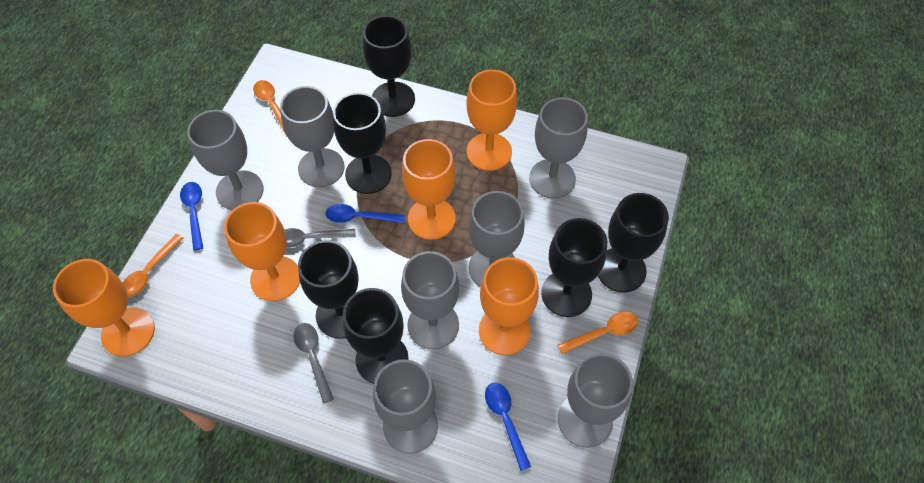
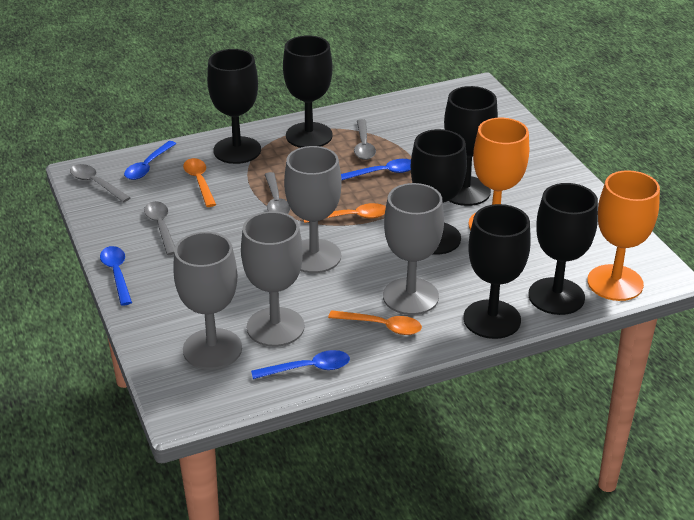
blue spoon: 3 -> 4
grey goblet: 7 -> 4
grey spoon: 2 -> 4
orange goblet: 5 -> 2

